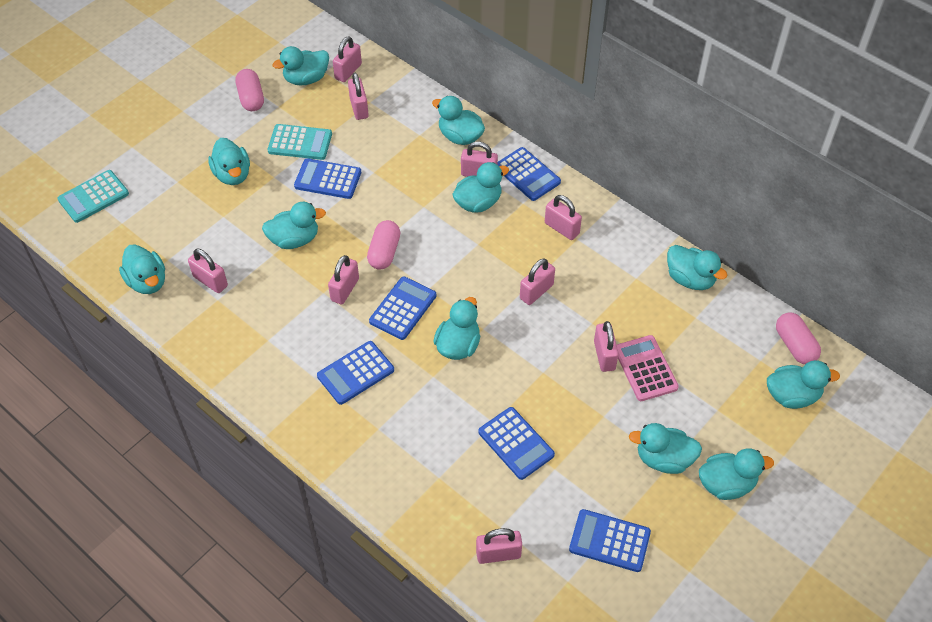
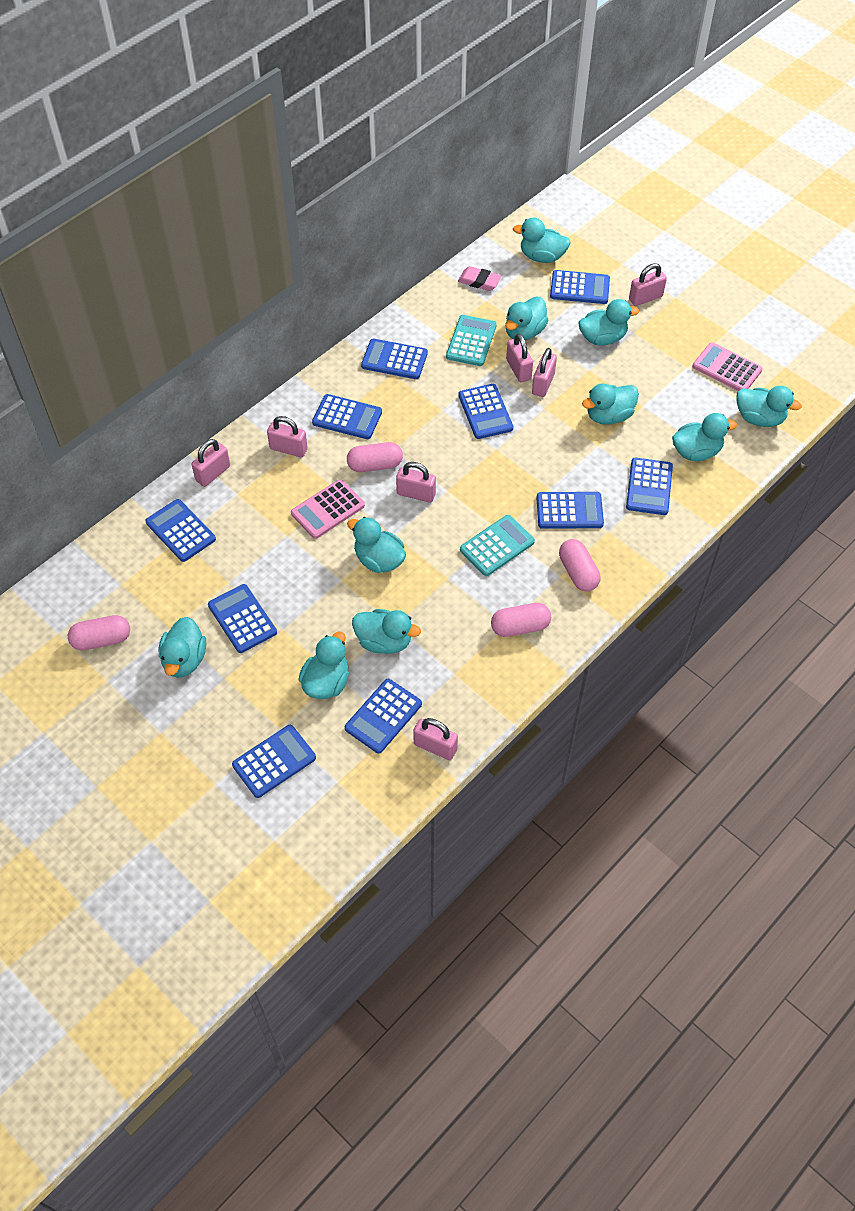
blue calculator: 6 -> 10
pink calculator: 1 -> 2
pink capsule: 3 -> 4
pink eraser: 0 -> 1
pink padlock: 9 -> 7
turquoise duck: 11 -> 10

